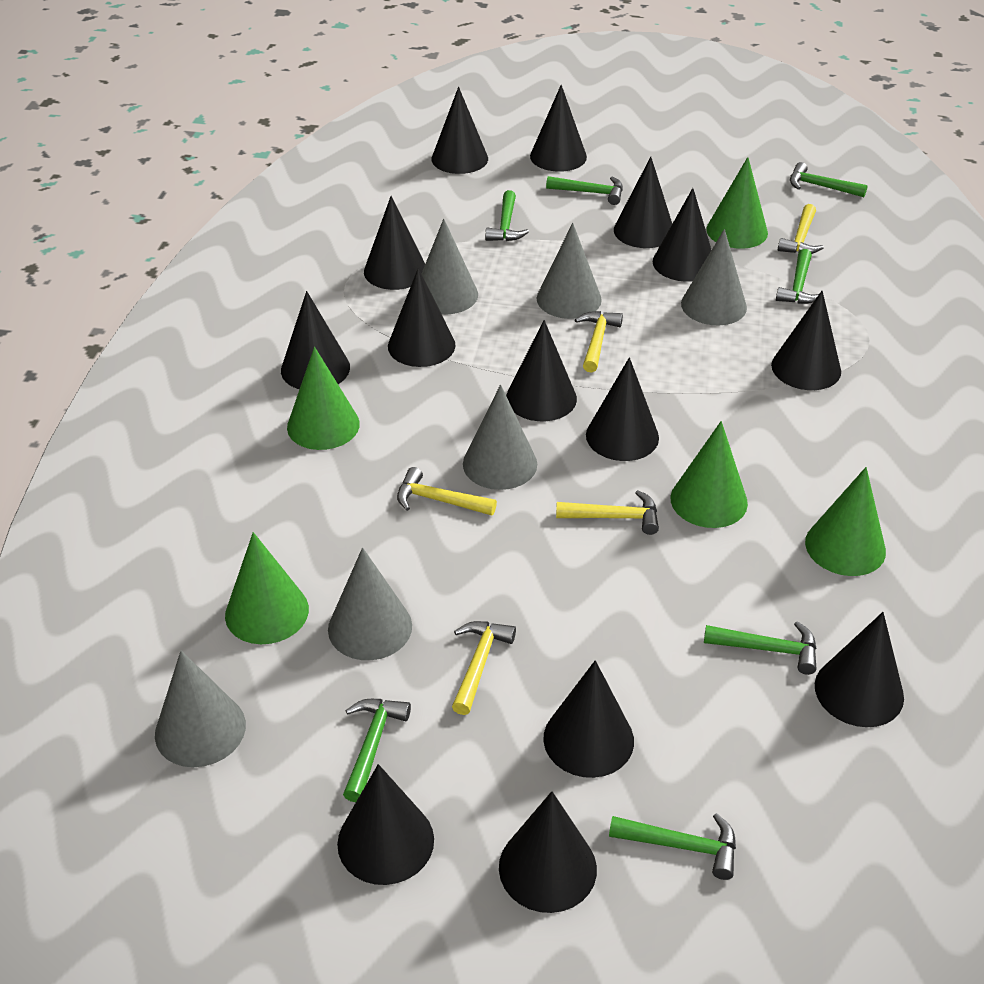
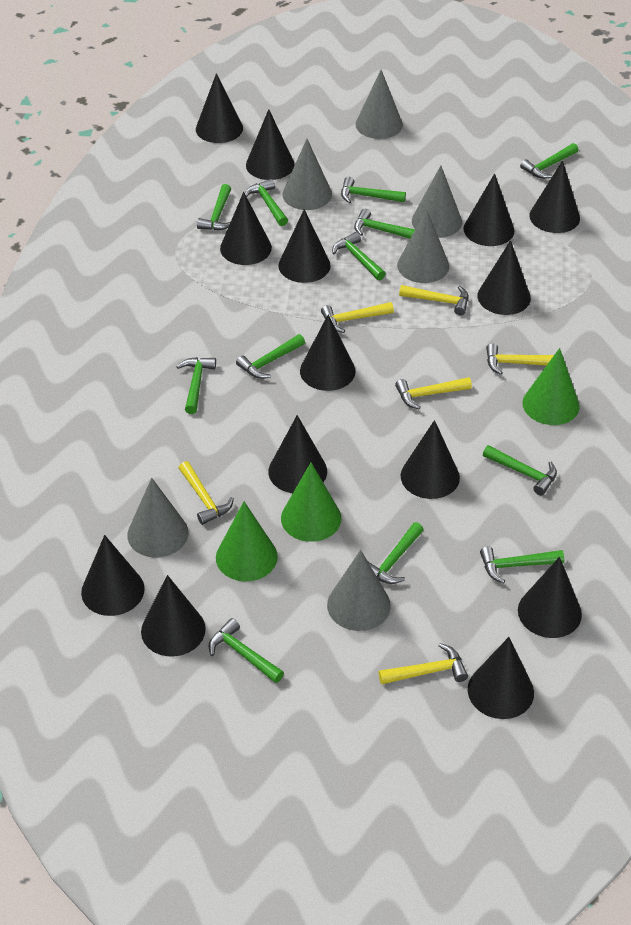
green cone: 5 -> 3
green hammer: 7 -> 12
yellow hammer: 5 -> 6

